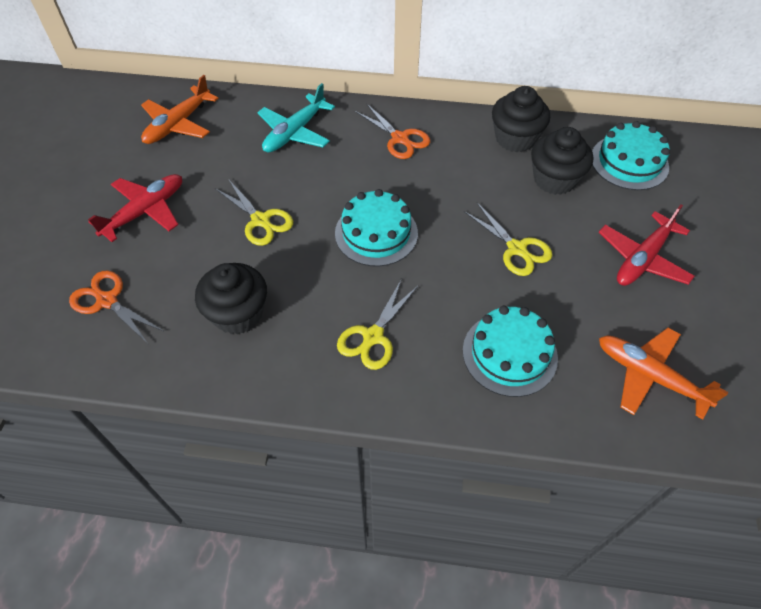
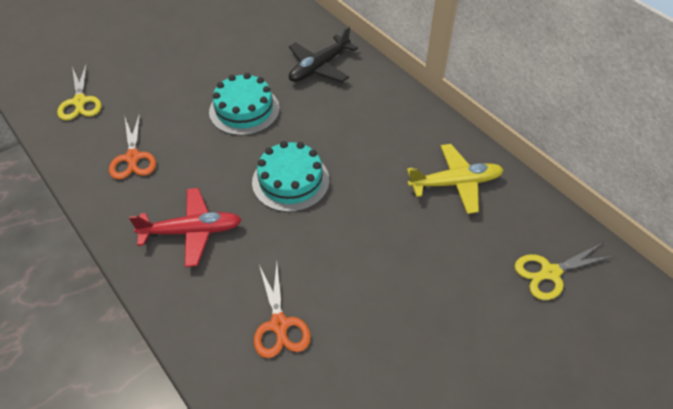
black cupcake: 3 -> 0
black plane: 0 -> 1
orange plane: 2 -> 0
red plane: 2 -> 1
turquoise cake: 3 -> 2
turquoise plane: 1 -> 0
yellow plane: 0 -> 1
yellow scissors: 3 -> 2

